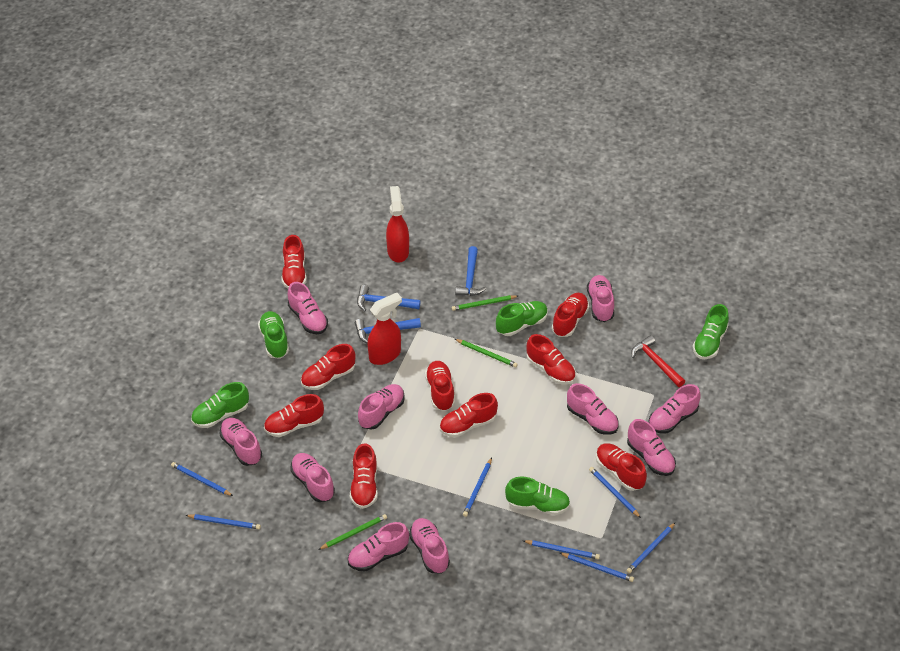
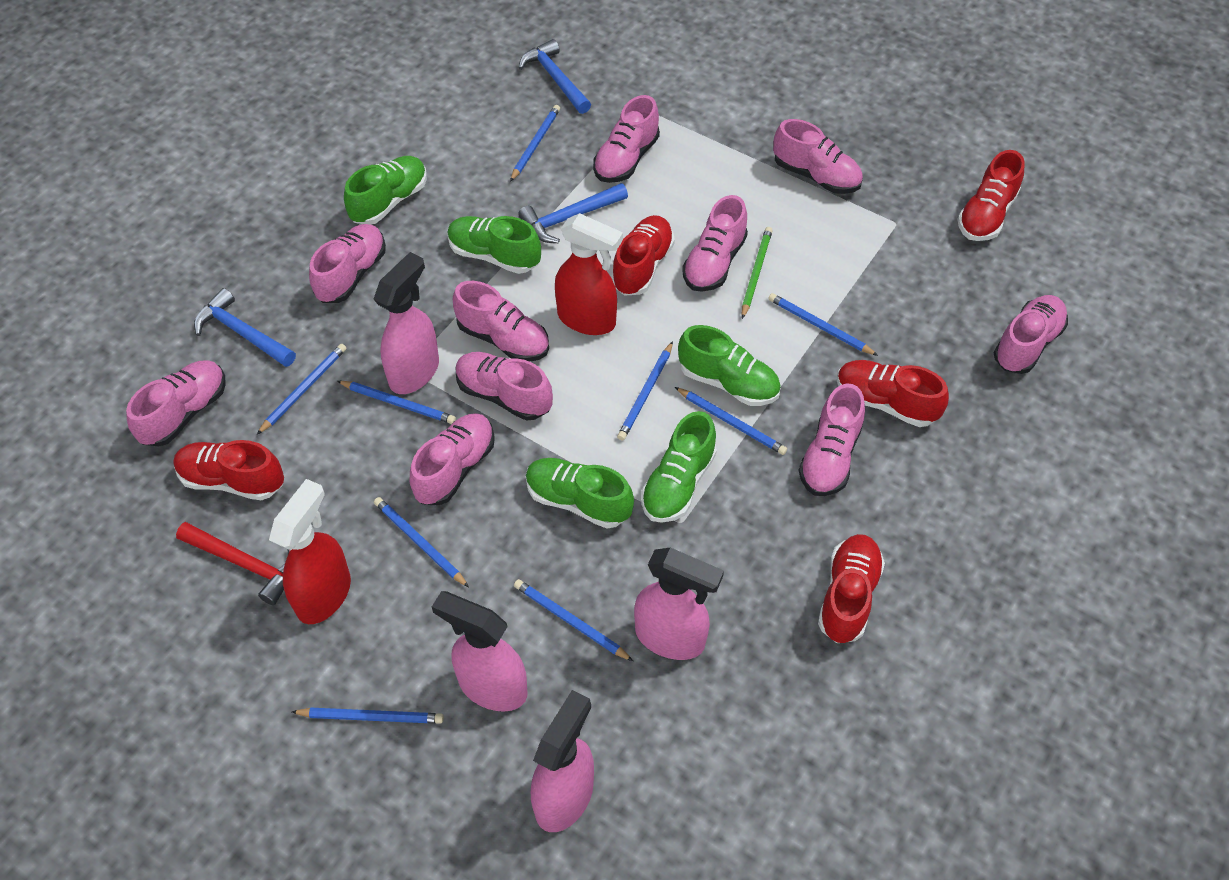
blue pencil: 7 -> 9
green pencil: 3 -> 1
pink spray bottle: 0 -> 4
red shoe: 9 -> 5

